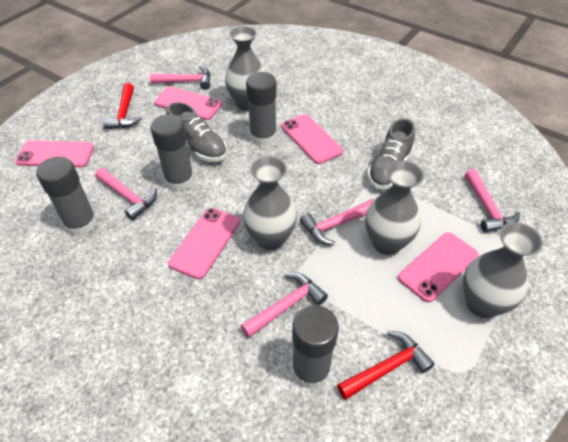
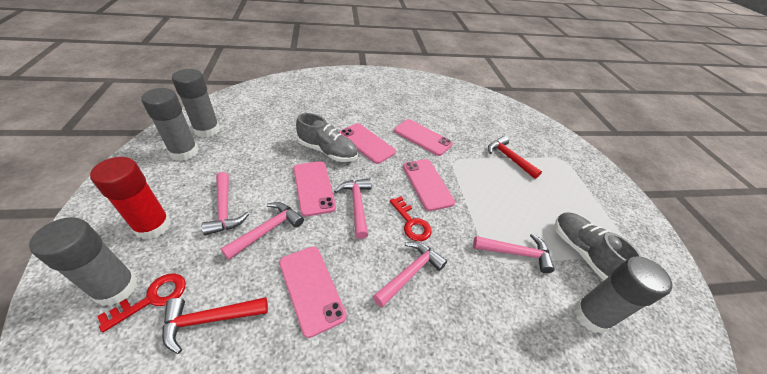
grey vase: 4 -> 0
red glue stick: 0 -> 1
red key: 0 -> 2

